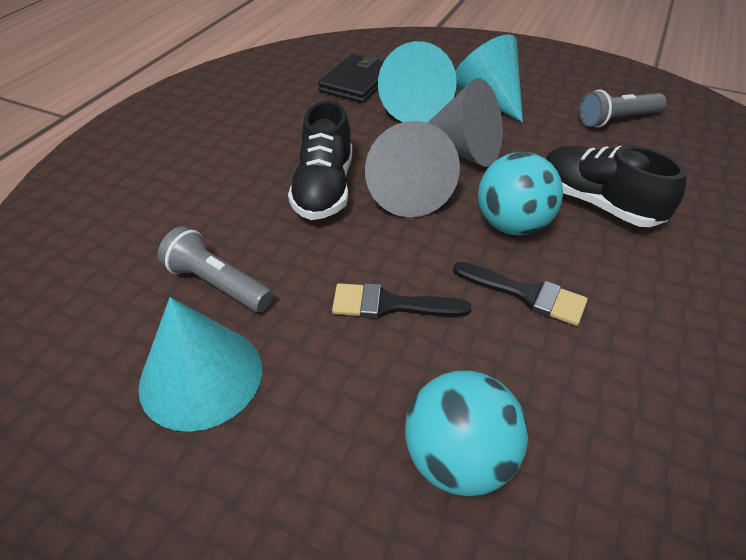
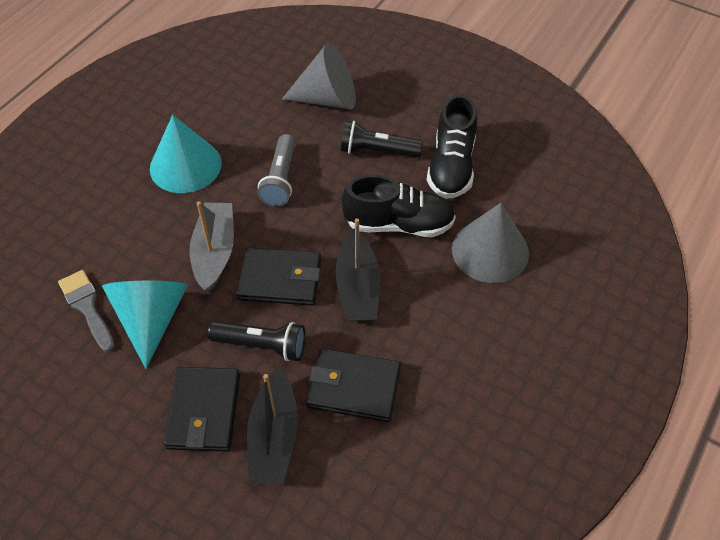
black boat: 0 -> 2
black brush: 2 -> 0
black flashlight: 0 -> 2
black wallet: 1 -> 3
grey boat: 0 -> 1
grey brush: 0 -> 1
grey flashlight: 2 -> 1
turquoise ball: 2 -> 0
turquoise cone: 3 -> 2

